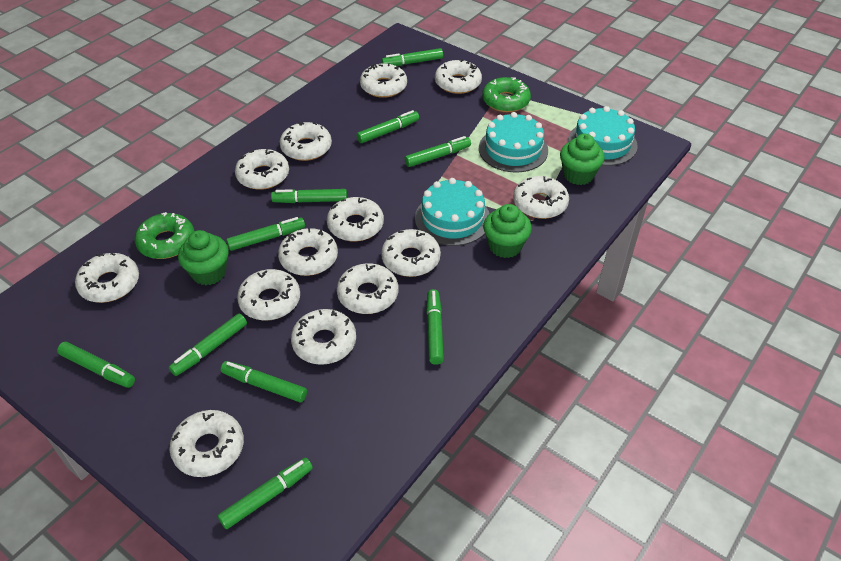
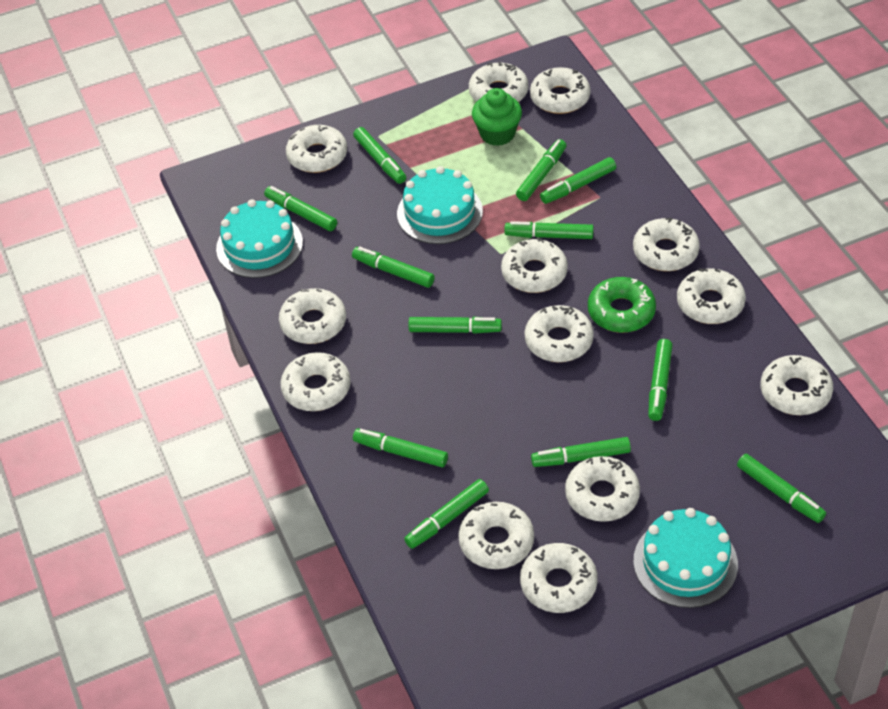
green cupcake: 3 -> 1
green donut: 2 -> 1
green marker: 10 -> 12

